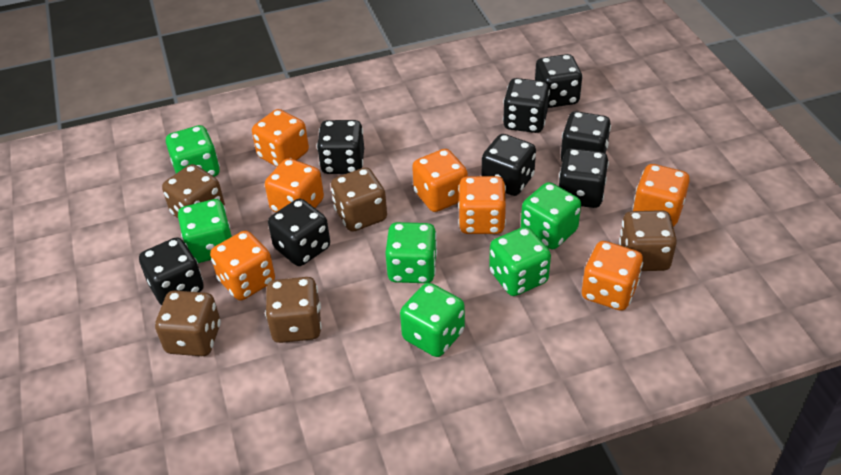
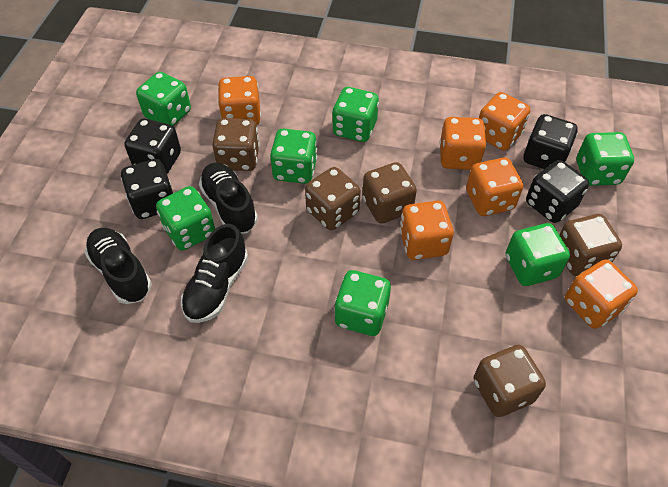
black dice: 8 -> 4
black shoe: 0 -> 3
green dice: 6 -> 7
orange dice: 7 -> 6

